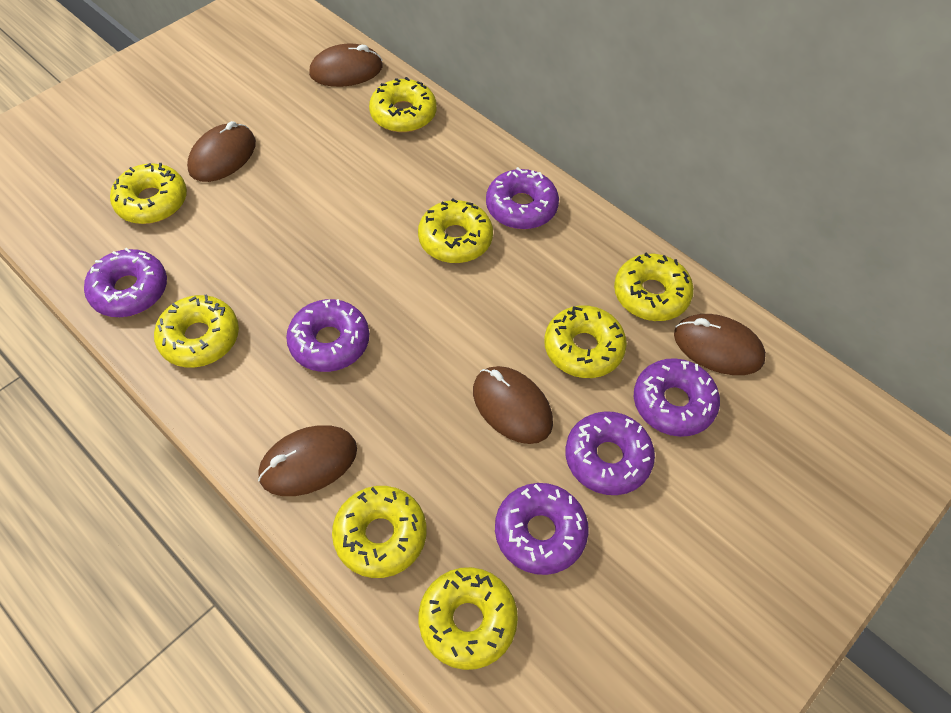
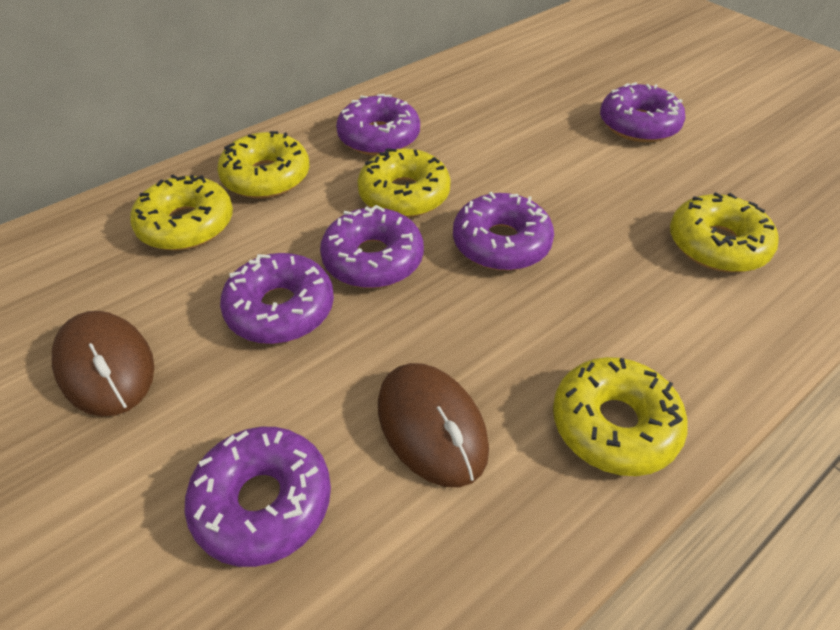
brown mouse: 5 -> 2
yellow donut: 8 -> 5

